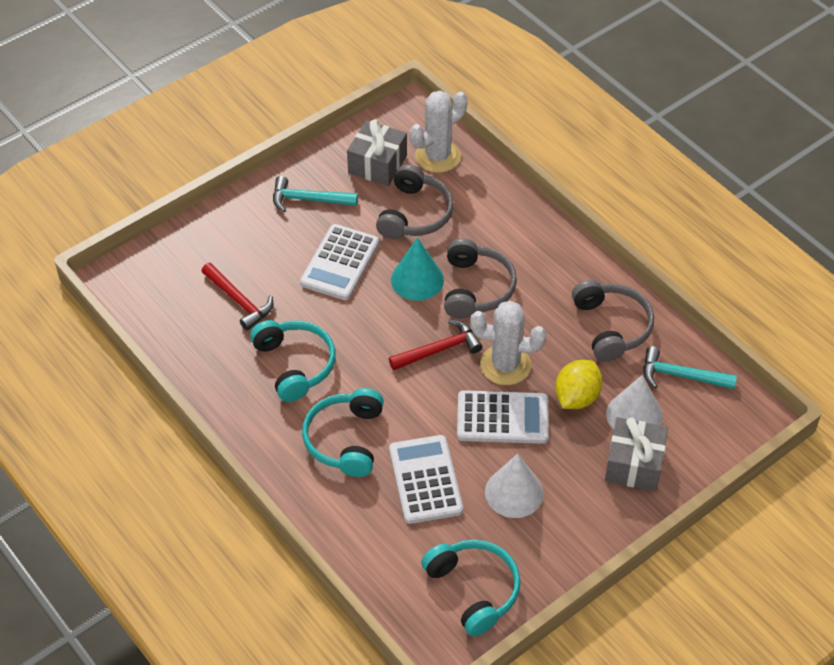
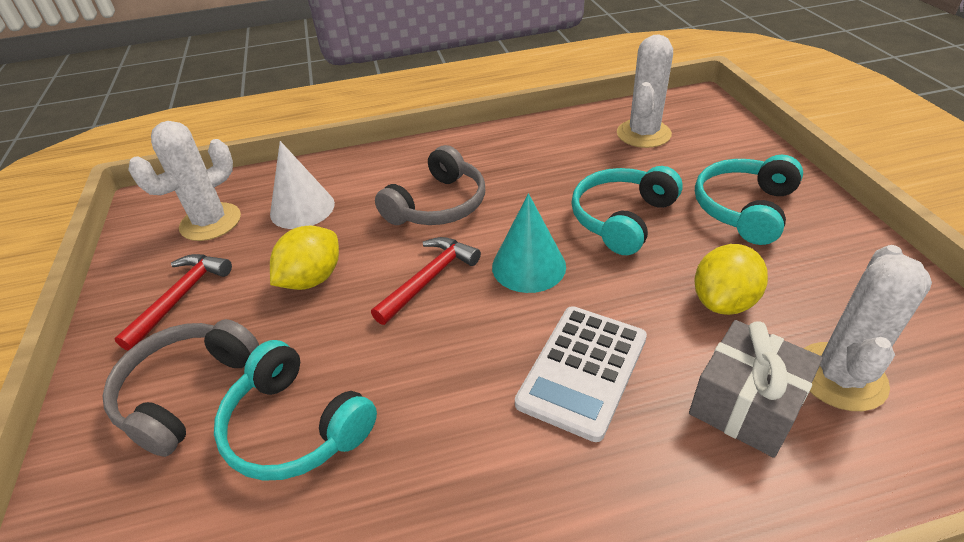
grey gift: 2 -> 1
grey headphones: 3 -> 2
turquoise hammer: 2 -> 0
white cactus: 2 -> 3
white calculator: 3 -> 1
white cone: 2 -> 1
yellow lemon: 1 -> 2

